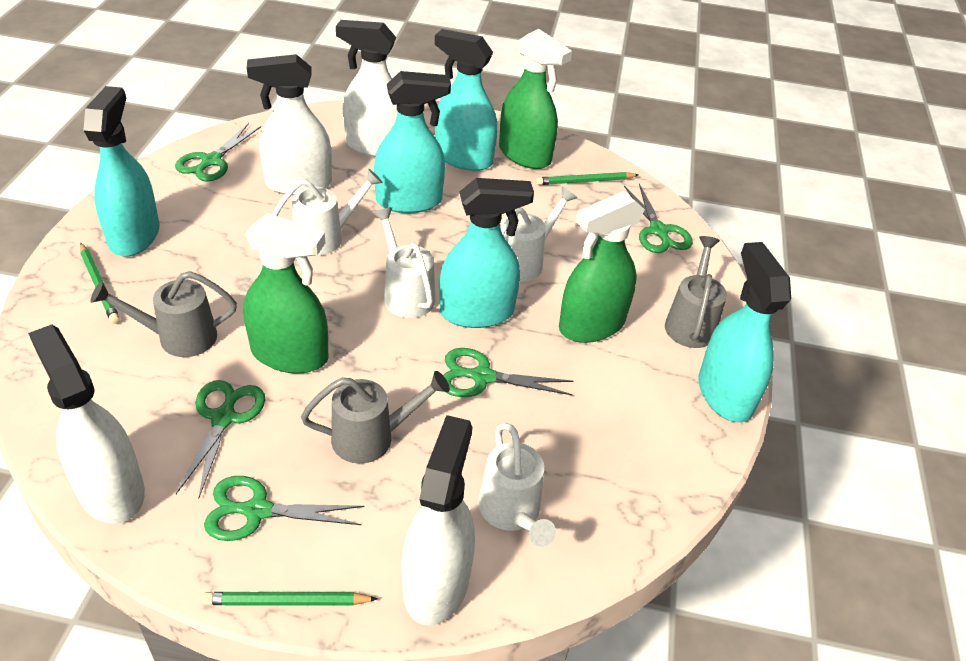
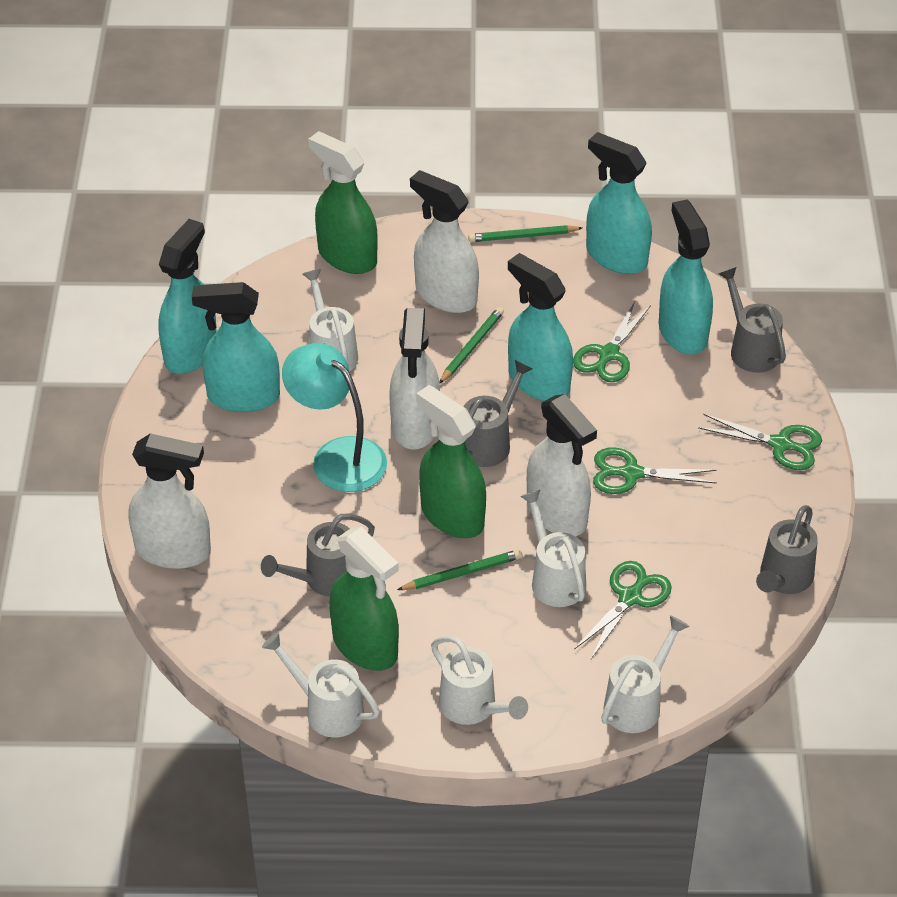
green scissors: 5 -> 4
grey watering can: 3 -> 4
turquoise lamp: 0 -> 1
white watering can: 4 -> 5

